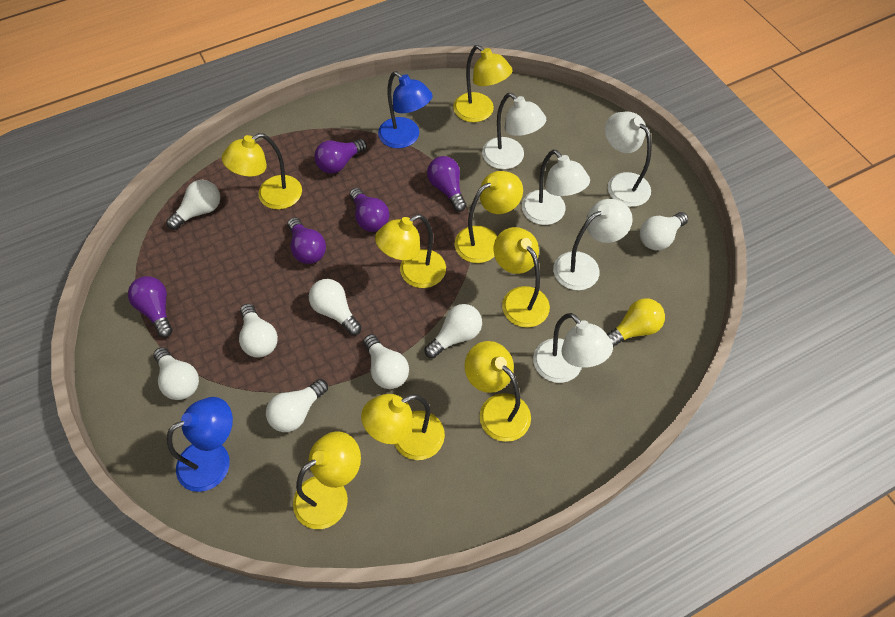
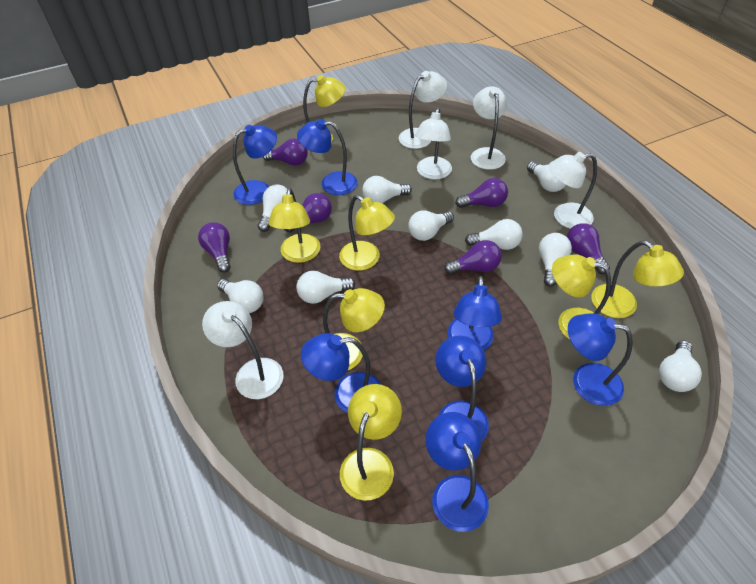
blue lamp: 2 -> 7
purple light bulb: 5 -> 6
white light bulb: 8 -> 9
yellow lamp: 8 -> 7
yellow light bulb: 1 -> 0

